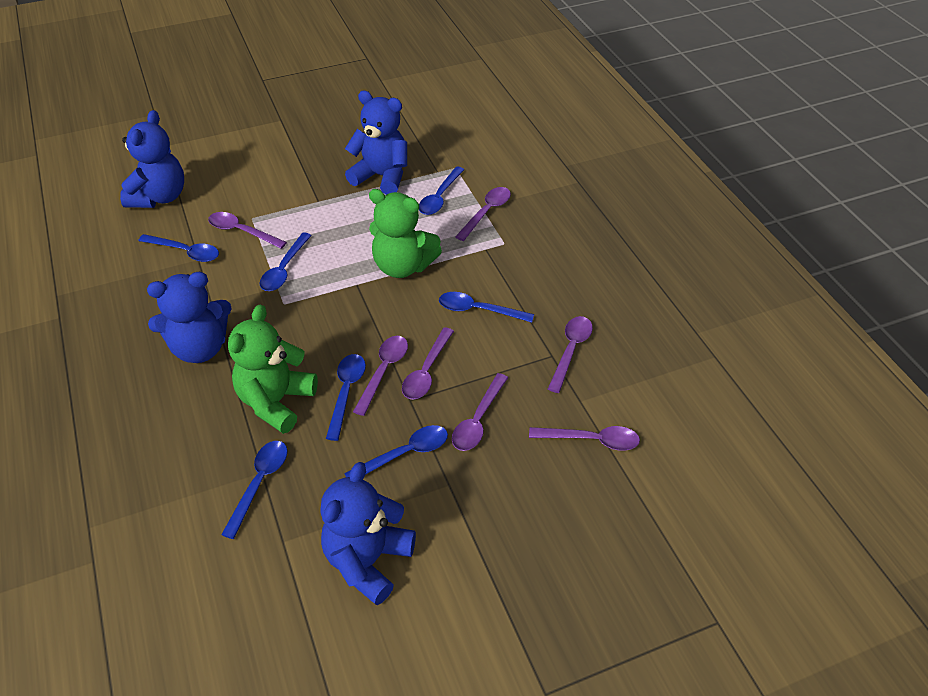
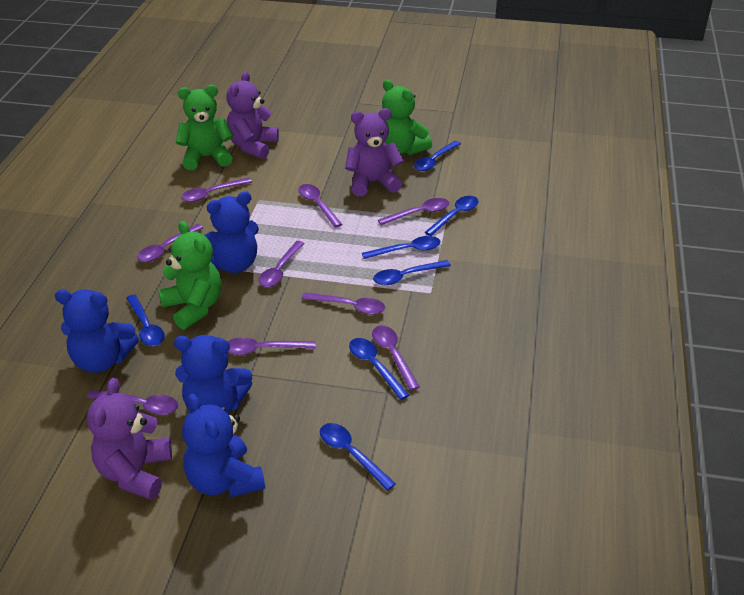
green teddy bear: 2 -> 3
purple spoon: 7 -> 9
purple teddy bear: 0 -> 3

